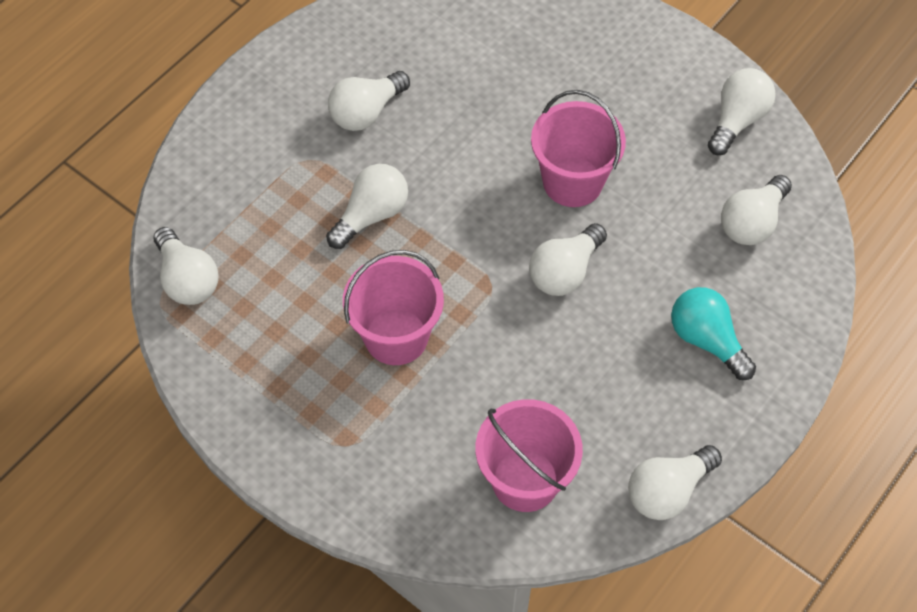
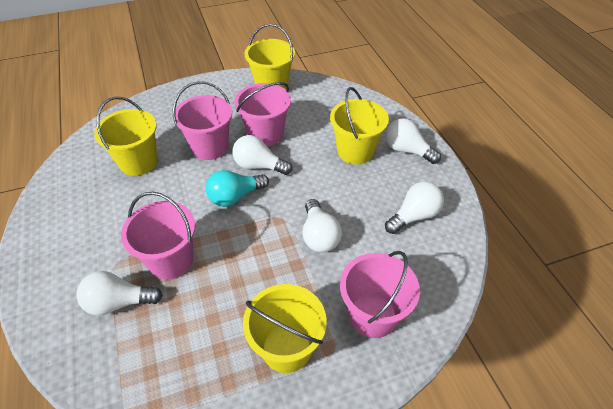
pink bucket: 3 -> 4
white light bulb: 7 -> 5
yellow bucket: 0 -> 4

